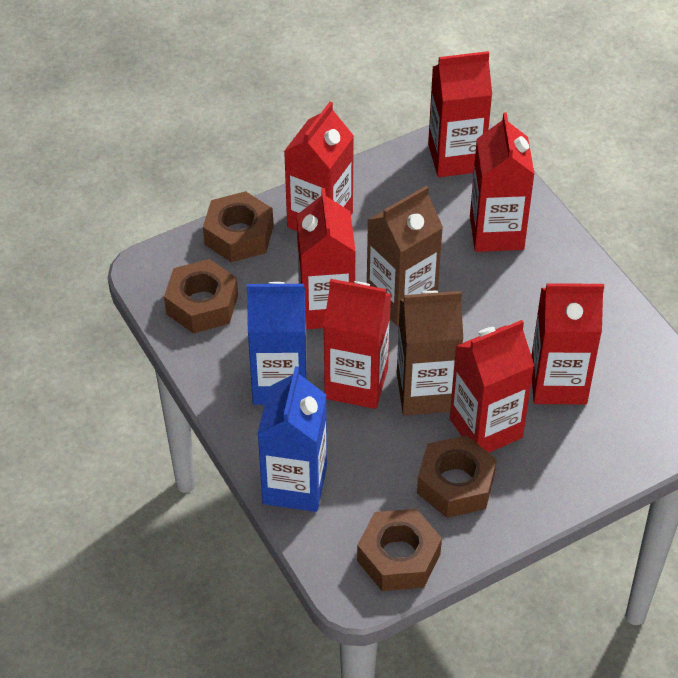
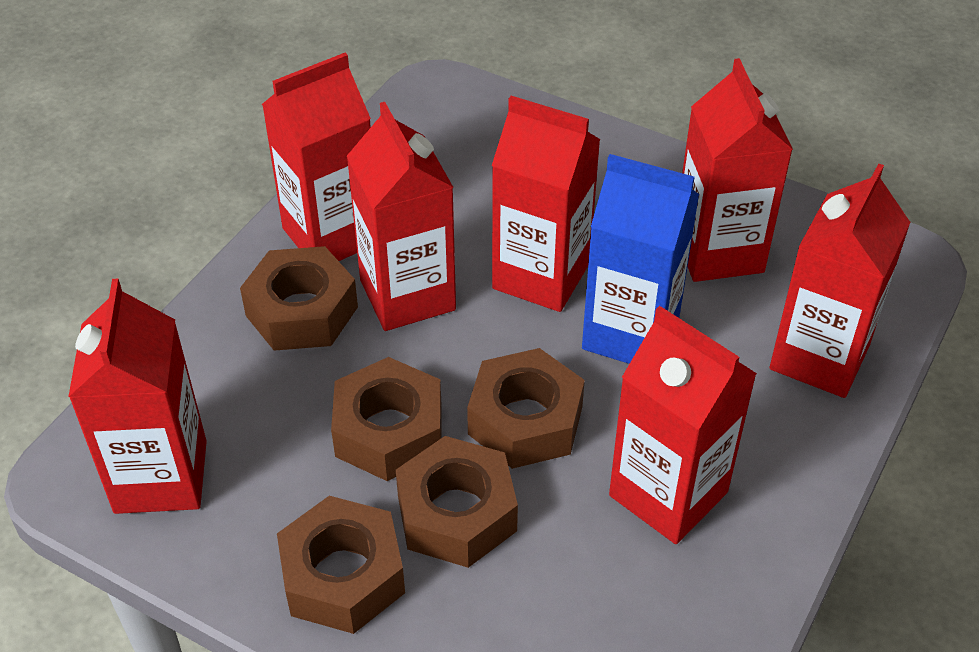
blue carton: 2 -> 1
brown carton: 2 -> 0
brown nut: 4 -> 5

